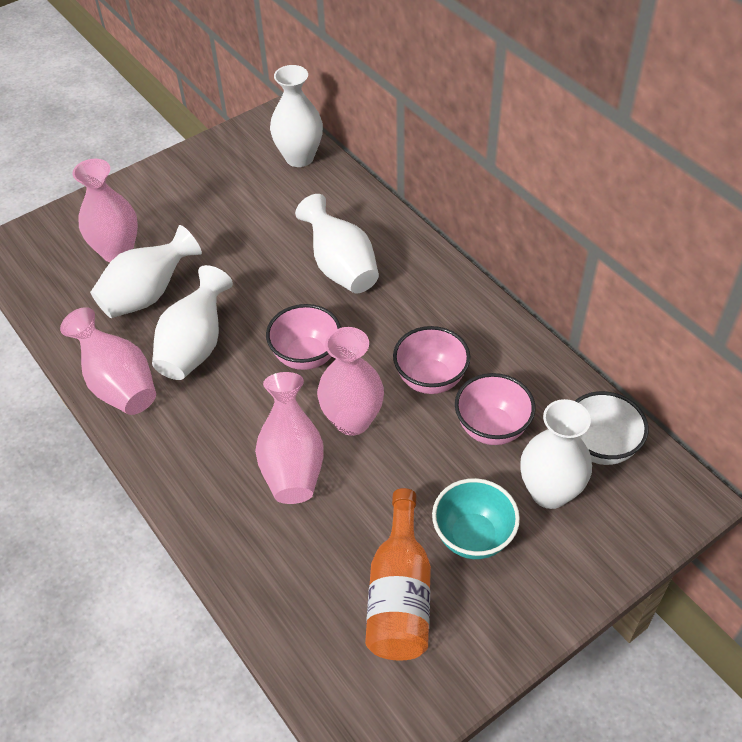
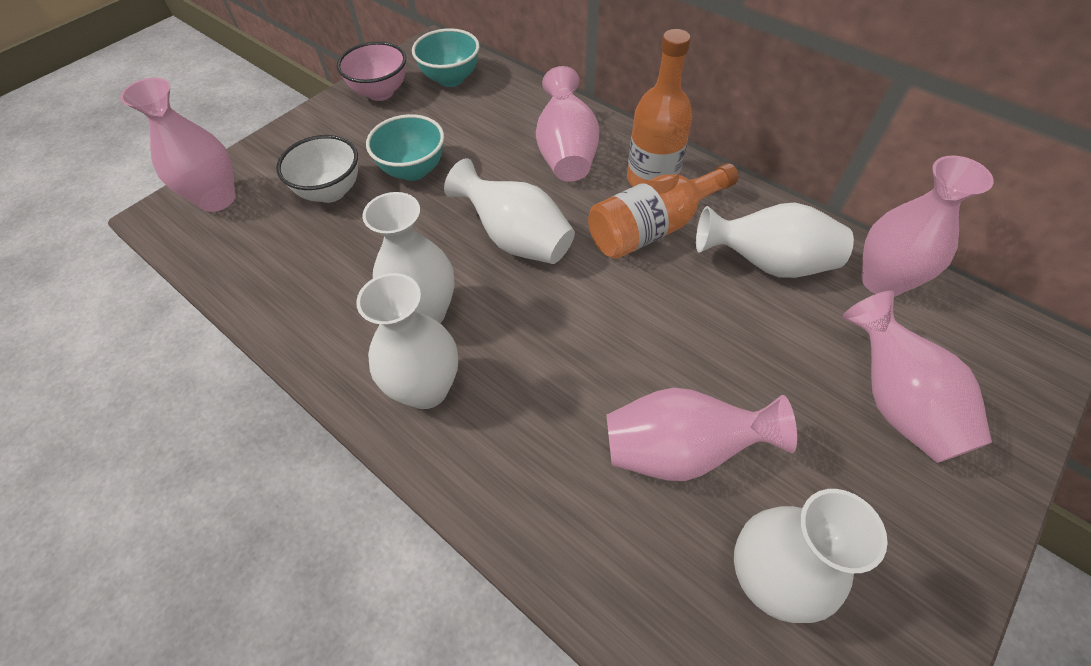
orange bottle: 1 -> 2
pink bowl: 3 -> 1
pink vase: 4 -> 5
turquoise bowl: 1 -> 2

